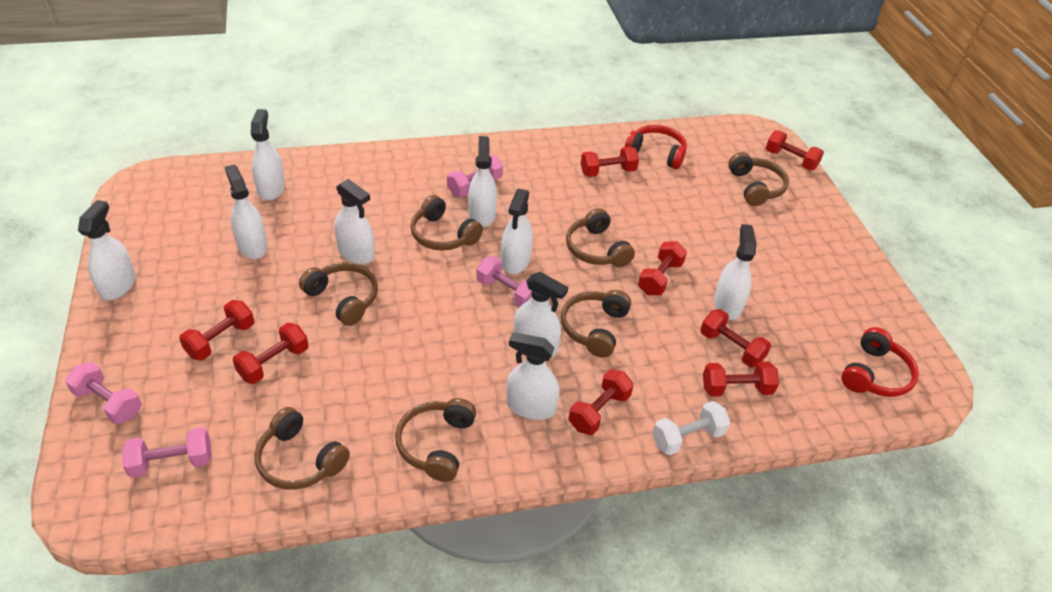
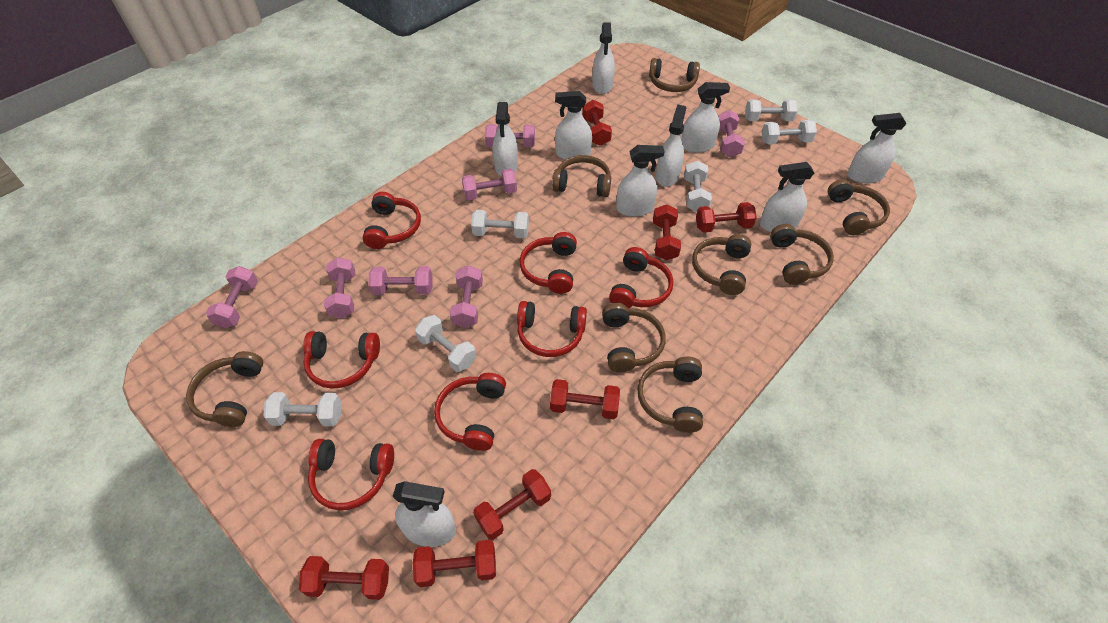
brown headphones: 7 -> 8
pink dumbbell: 4 -> 7
red dumbbell: 8 -> 7
red headphones: 2 -> 7
white dumbbell: 1 -> 6

